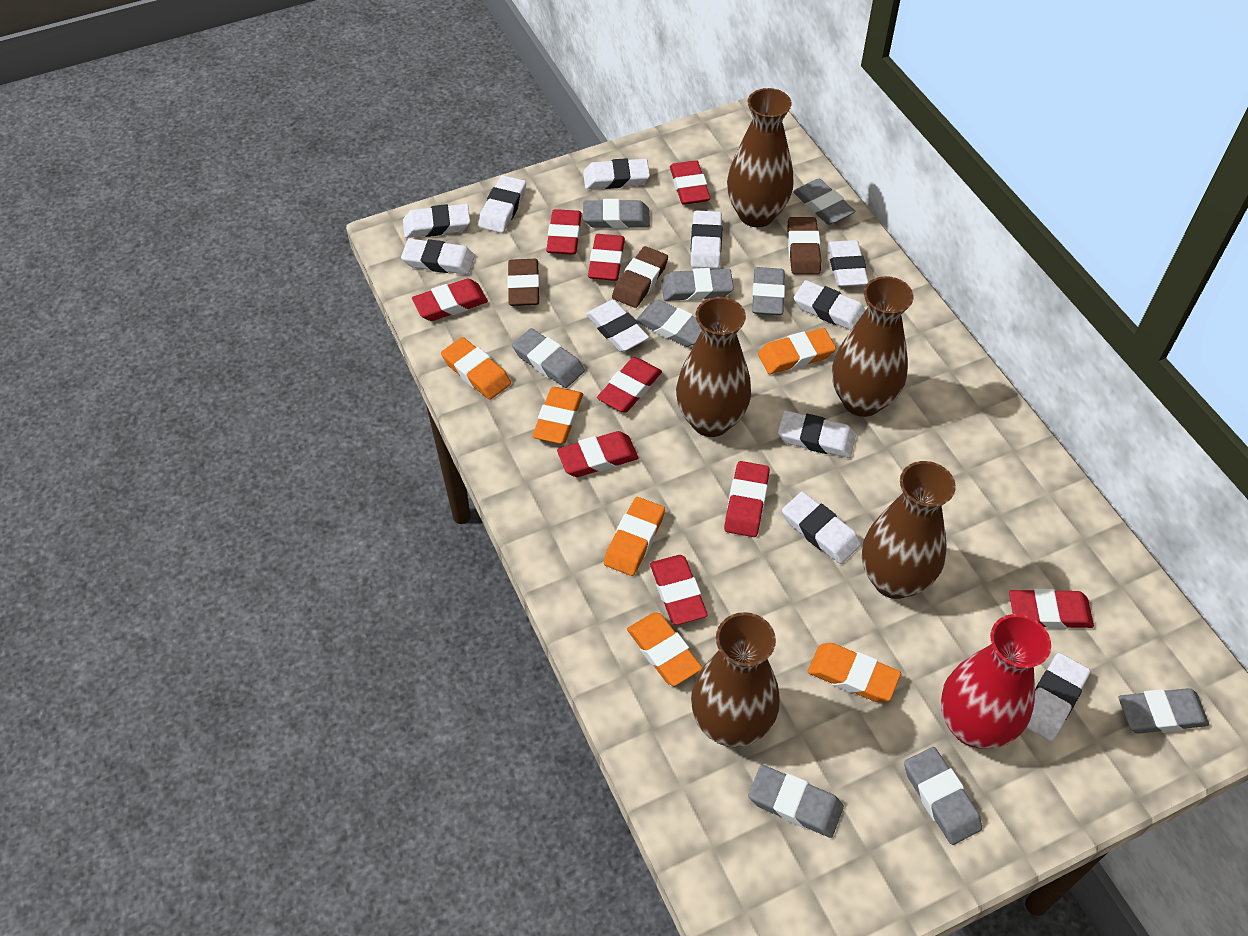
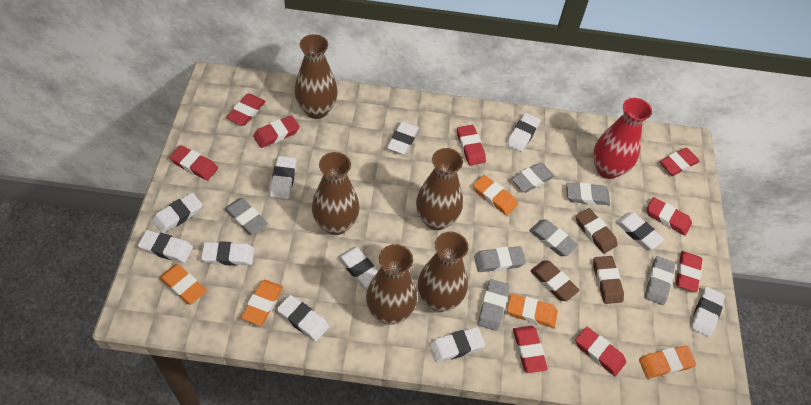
grey eraser: 9 -> 7
orange eraser: 6 -> 5

